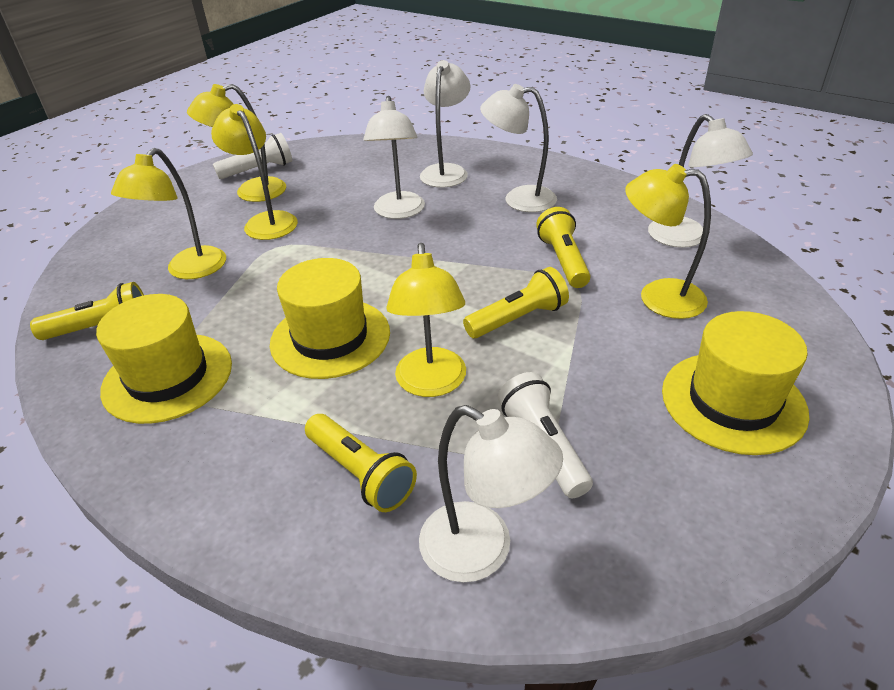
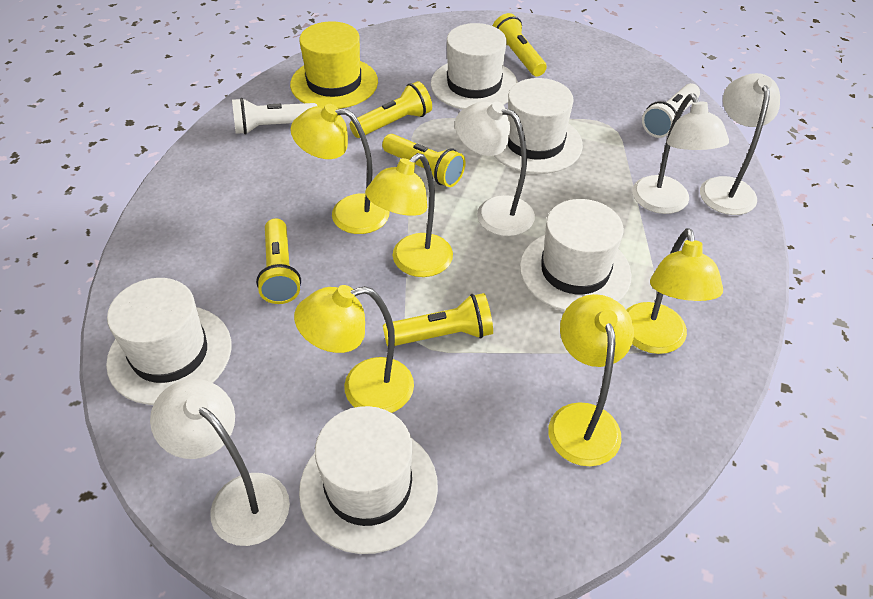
white hat: 0 -> 5
white lamp: 5 -> 4
yellow flashlight: 4 -> 5
yellow hat: 3 -> 1

